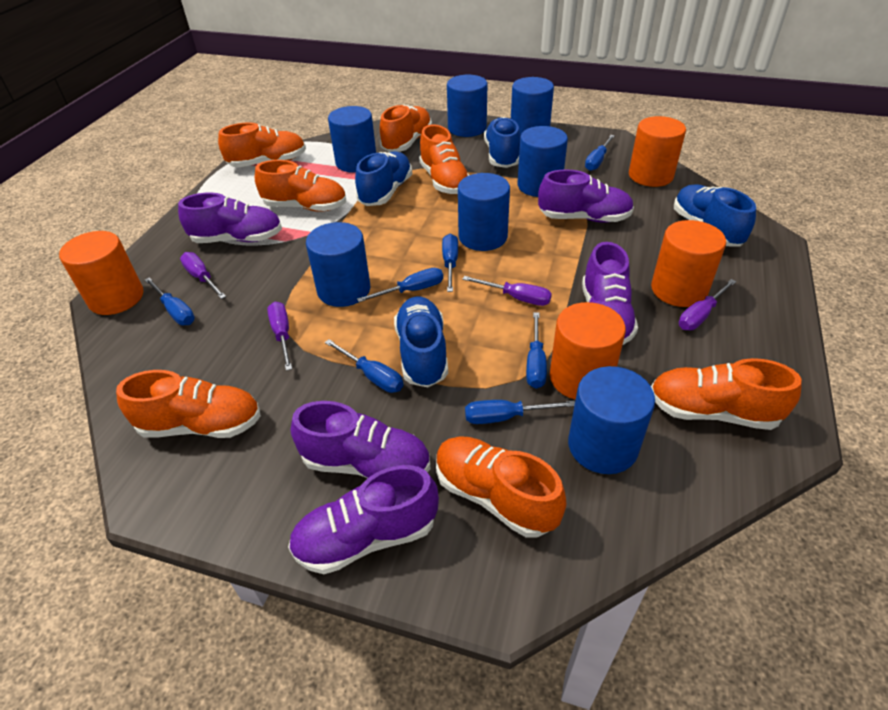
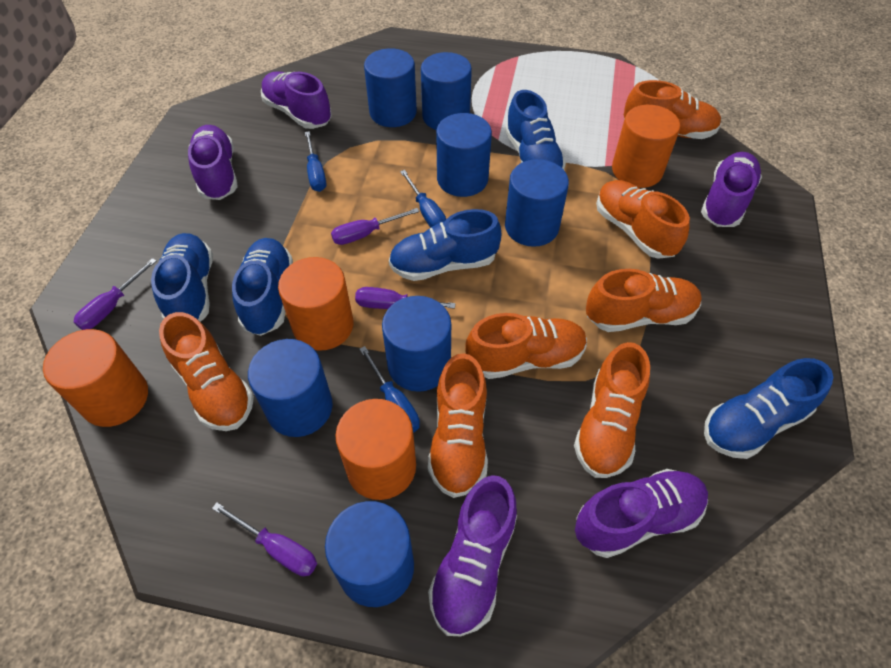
blue screwdriver: 7 -> 3
blue shoe: 4 -> 5

